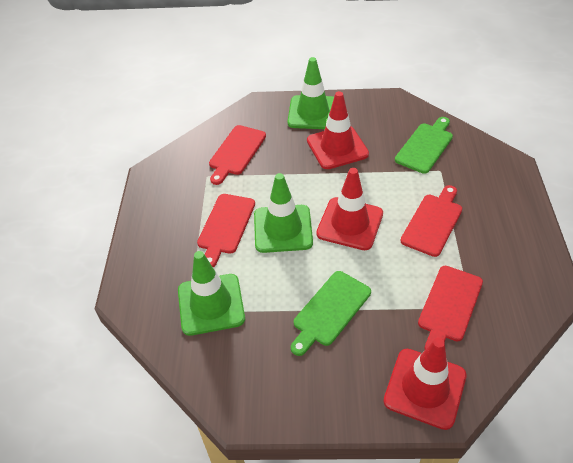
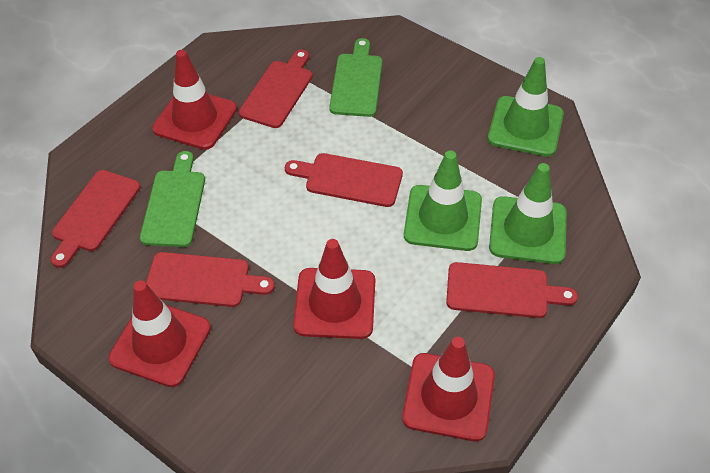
red cutting board: 4 -> 5
red traffic cone: 3 -> 4

